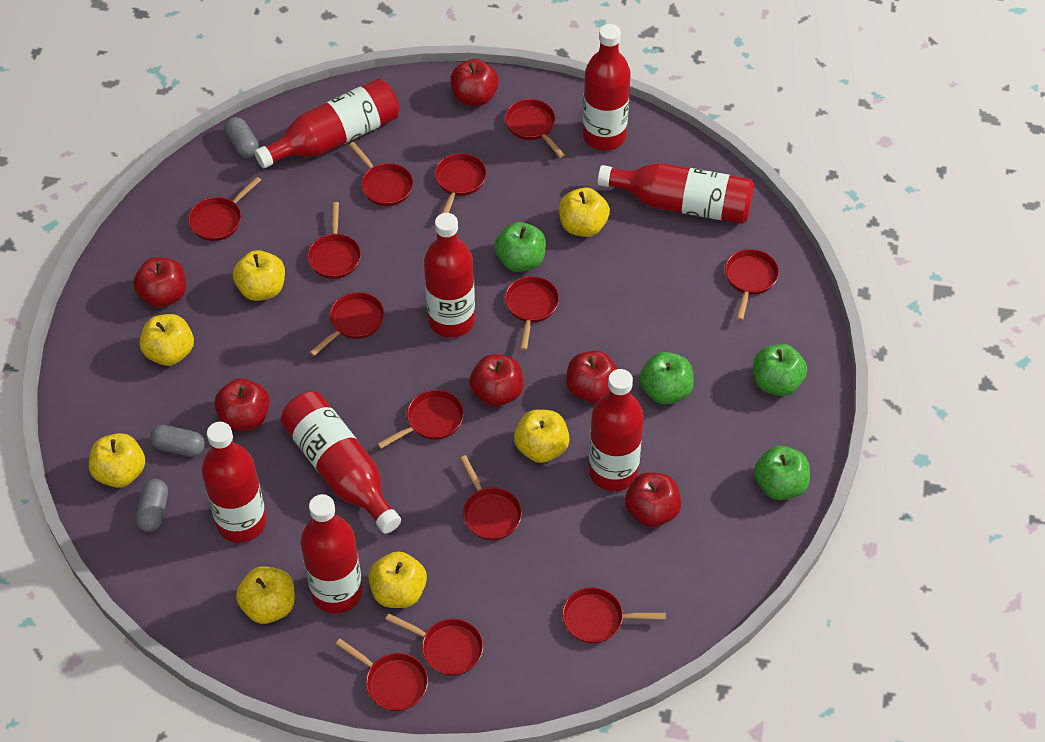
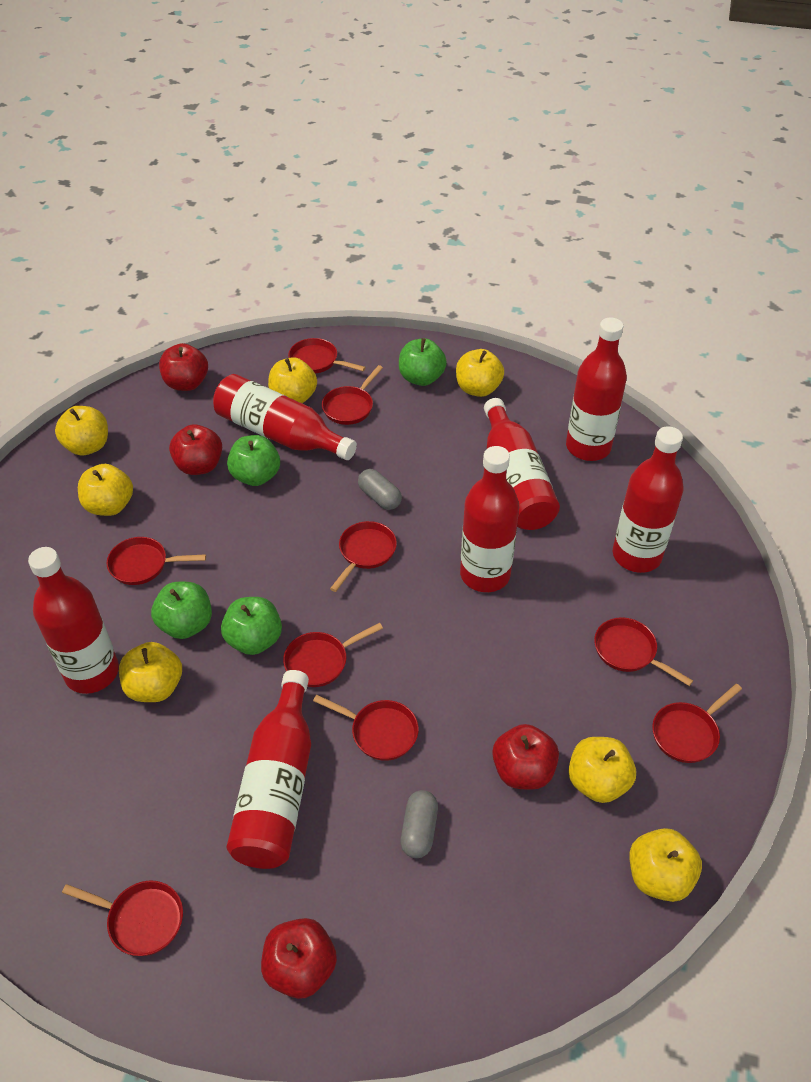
grey capsule: 3 -> 2
red apple: 6 -> 4
red bottle: 8 -> 7
red pan: 13 -> 9

